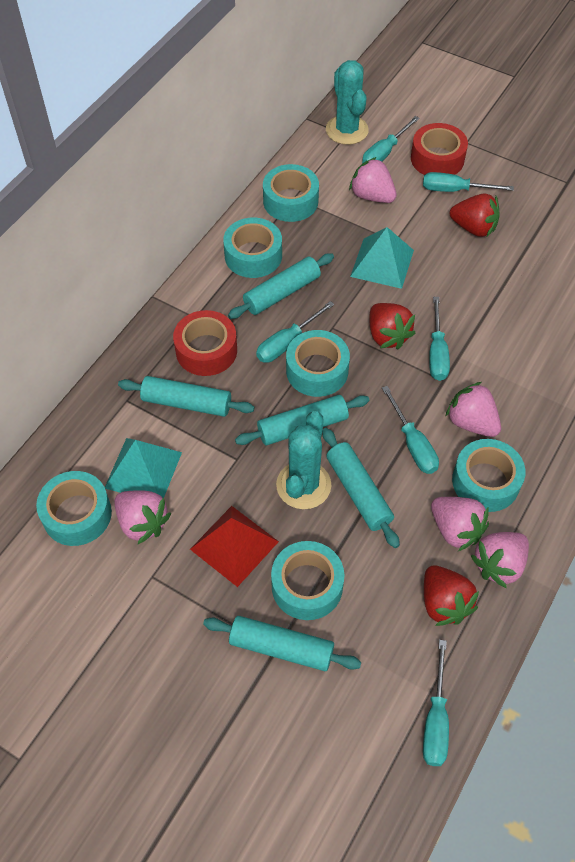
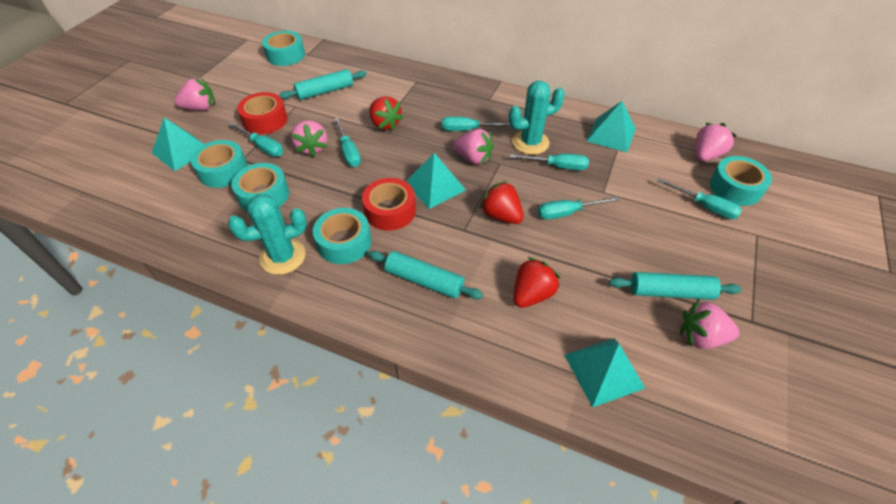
red pyramid: 1 -> 0
turquoise pyramid: 2 -> 4
turquoise rolling pin: 5 -> 3
turquoise tape: 6 -> 5

